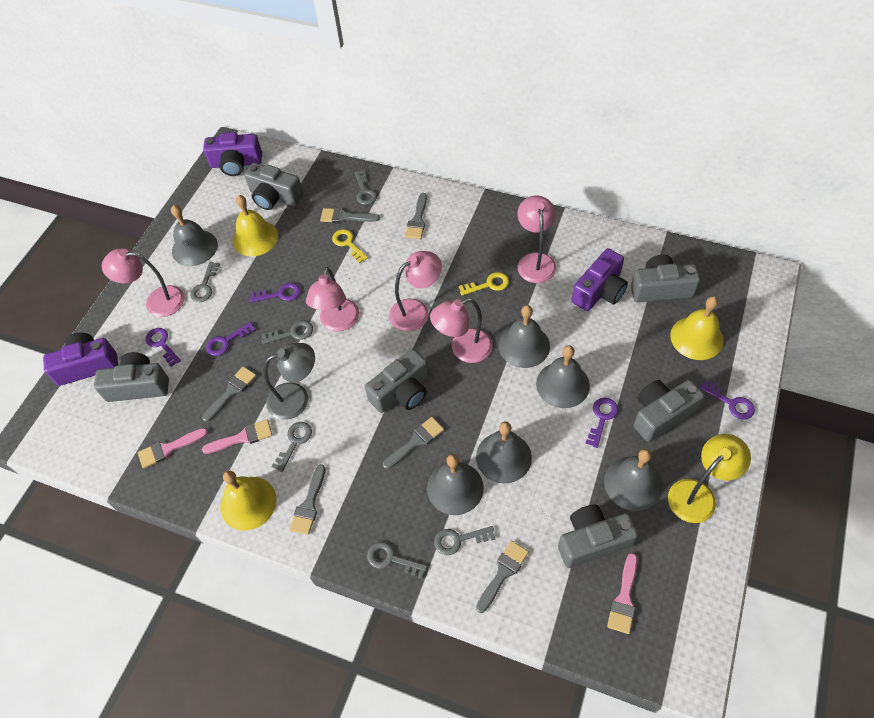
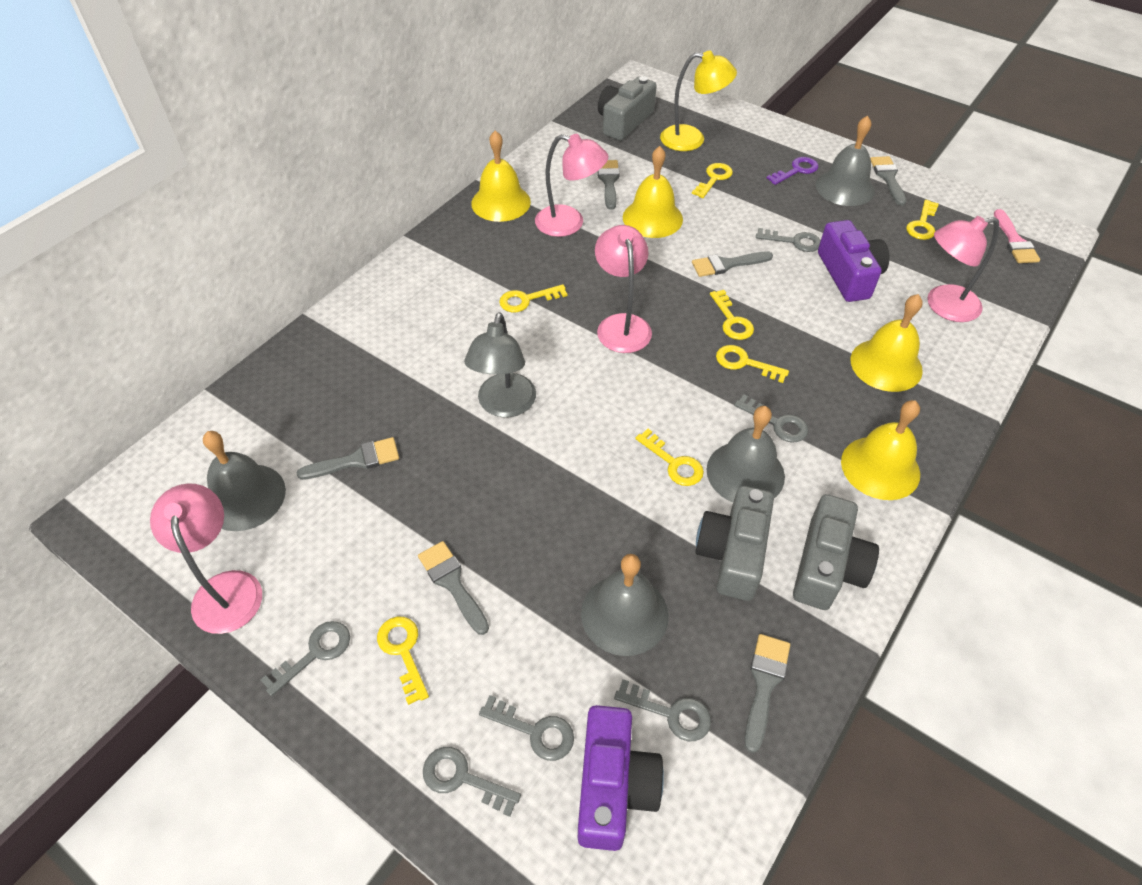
grey bell: 6 -> 4
grey camera: 6 -> 3
pink brush: 3 -> 1
pink lamp: 5 -> 4
purple camera: 3 -> 2
purple key: 5 -> 1
yellow bell: 3 -> 4
yellow key: 2 -> 7

